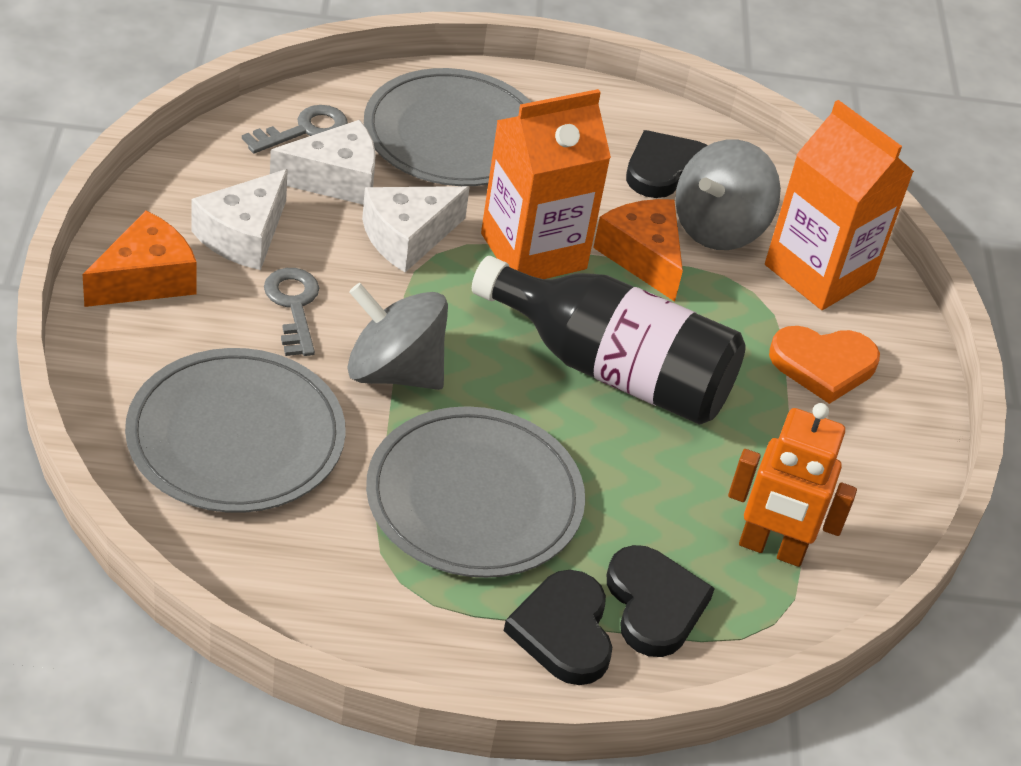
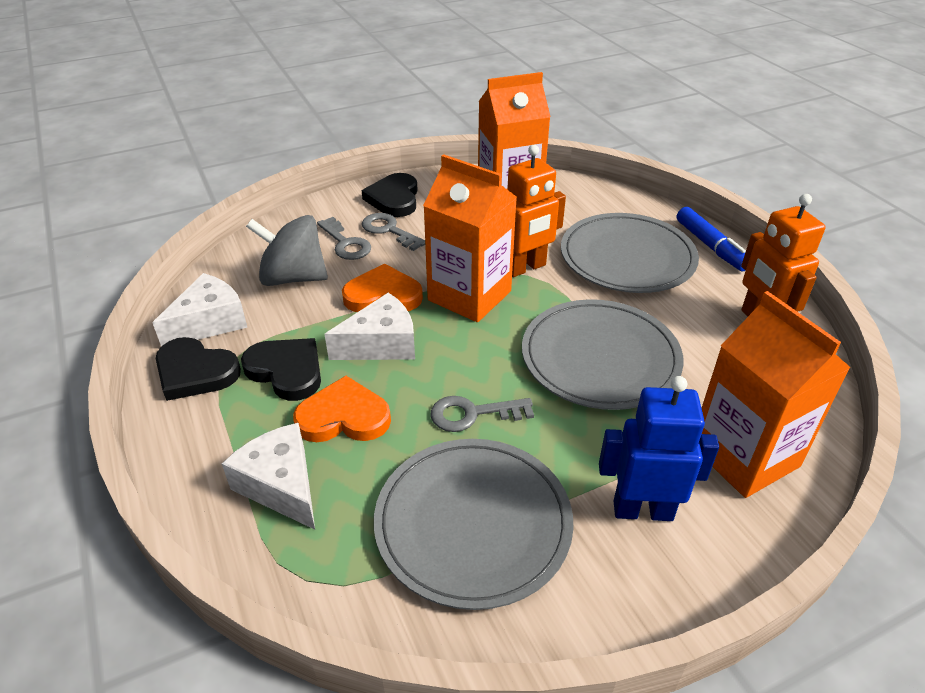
black bottle: 1 -> 0
blue marker: 0 -> 1
blue robot: 0 -> 1
grey key: 2 -> 3
grey spinning top: 2 -> 1
orange carton: 2 -> 3
orange cheese: 2 -> 0
orange heart: 1 -> 2
orange robot: 1 -> 2

